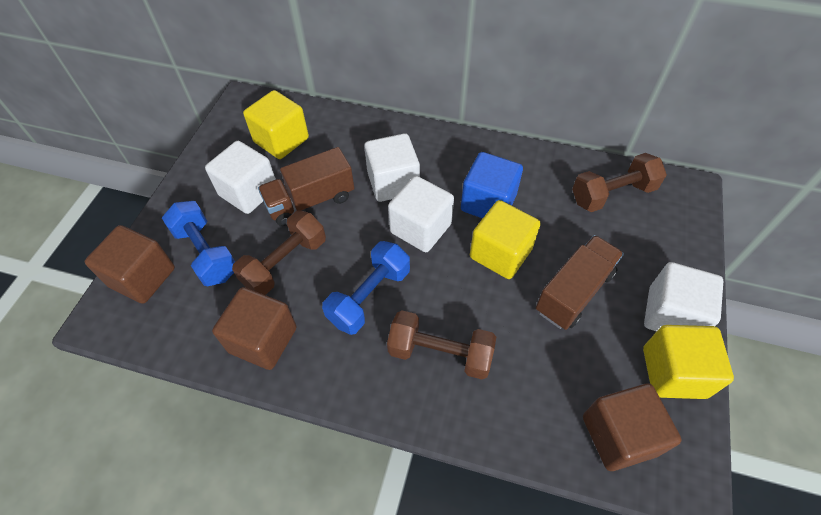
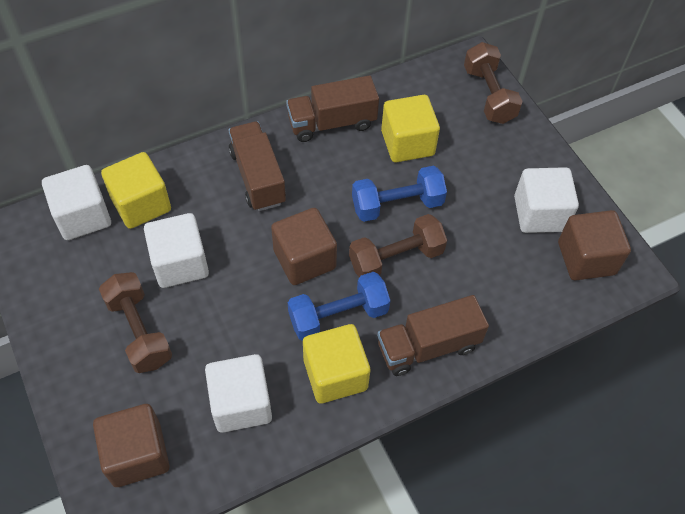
blue cube: 1 -> 0
brown truck: 2 -> 3

